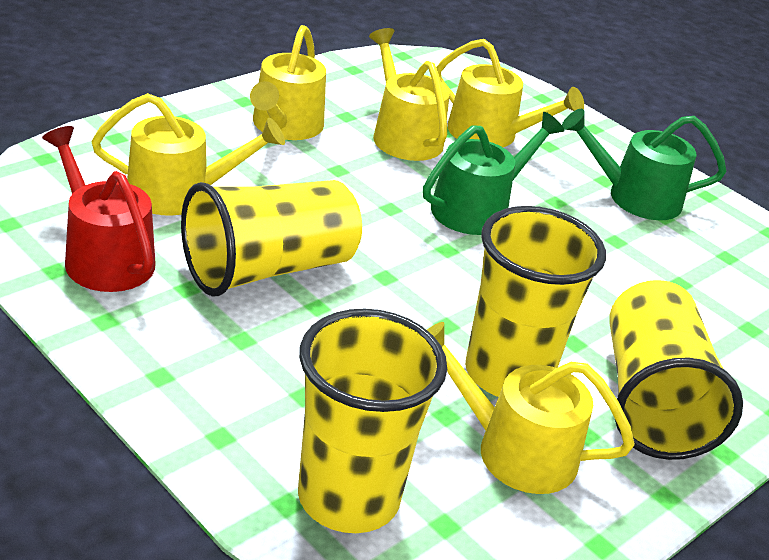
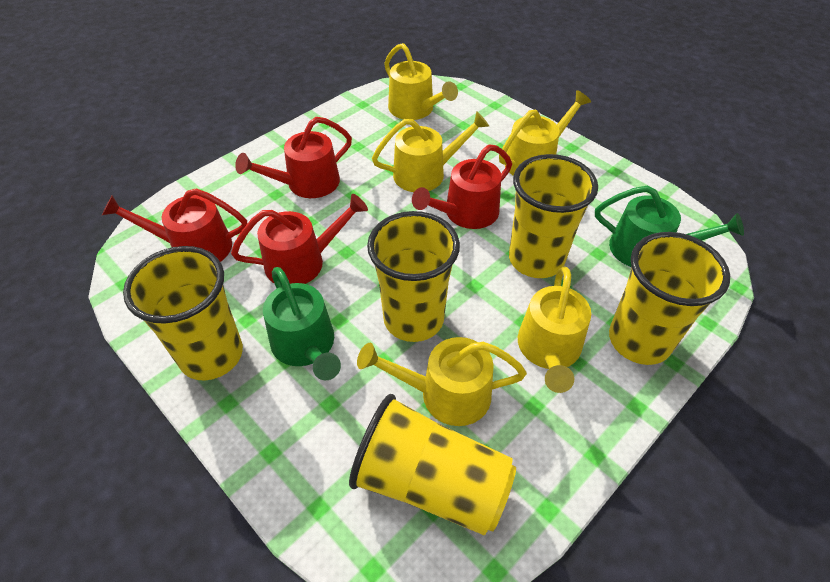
red watering can: 1 -> 4
yellow cup: 4 -> 5

